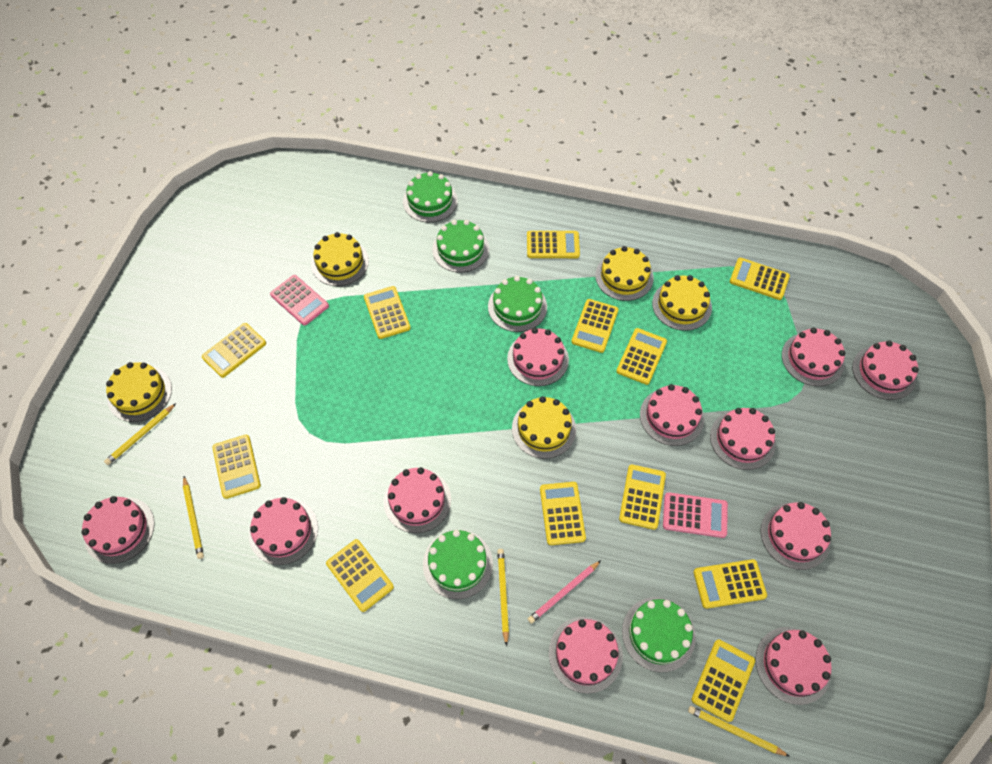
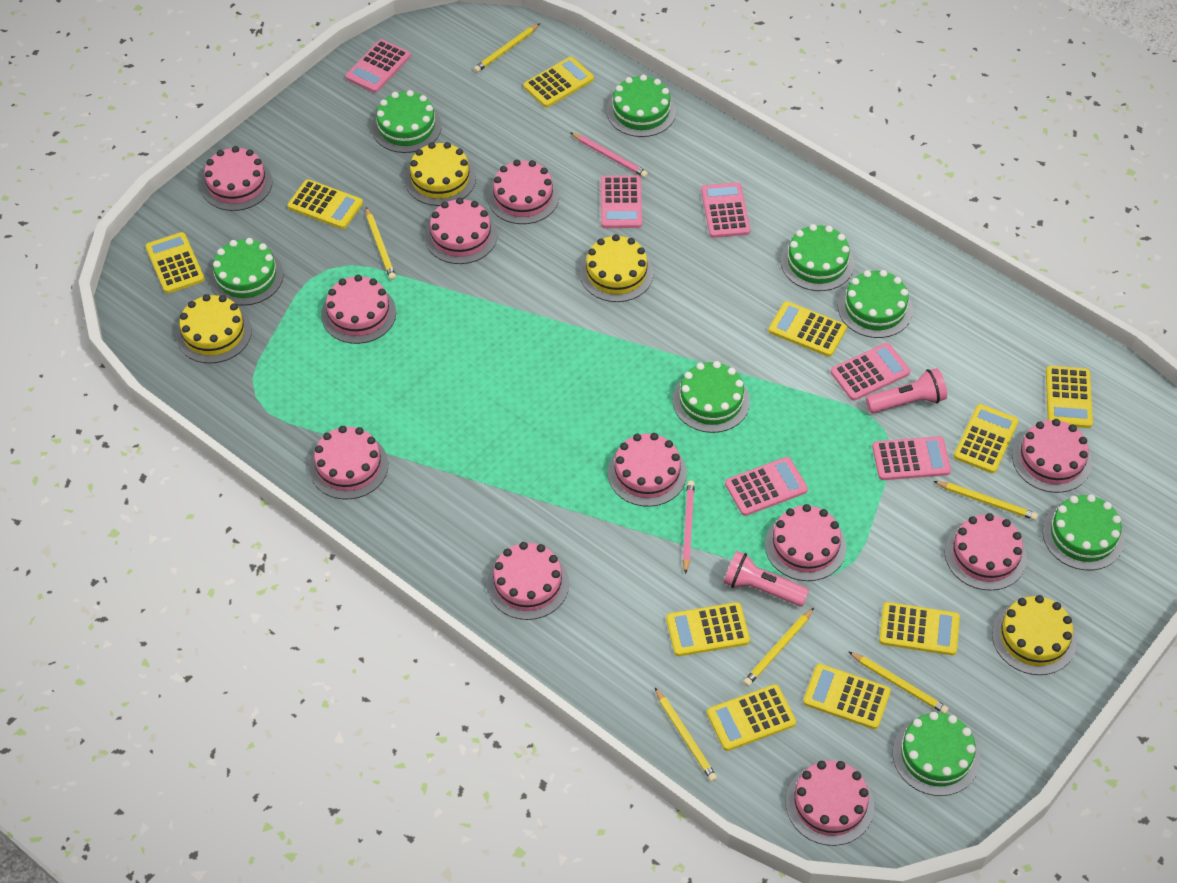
green cake: 5 -> 8
pink calculator: 2 -> 6
pink flashlight: 0 -> 2
pink pencil: 1 -> 2
yellow cake: 5 -> 4
yellow calculator: 12 -> 10
yellow pencil: 4 -> 6

